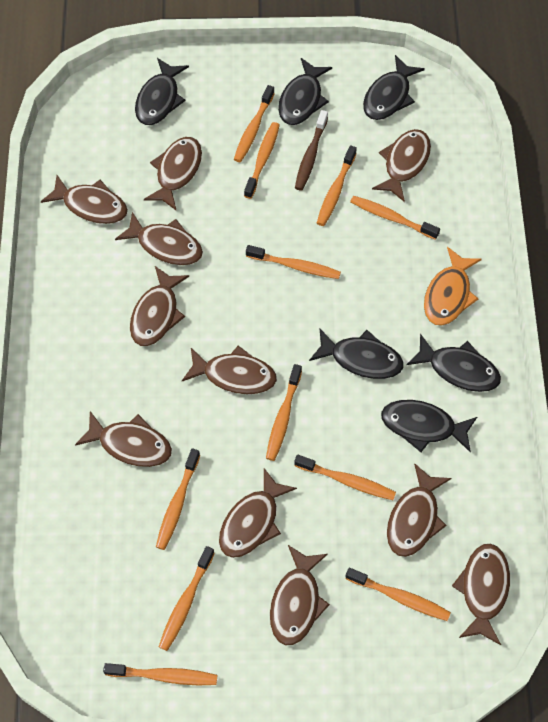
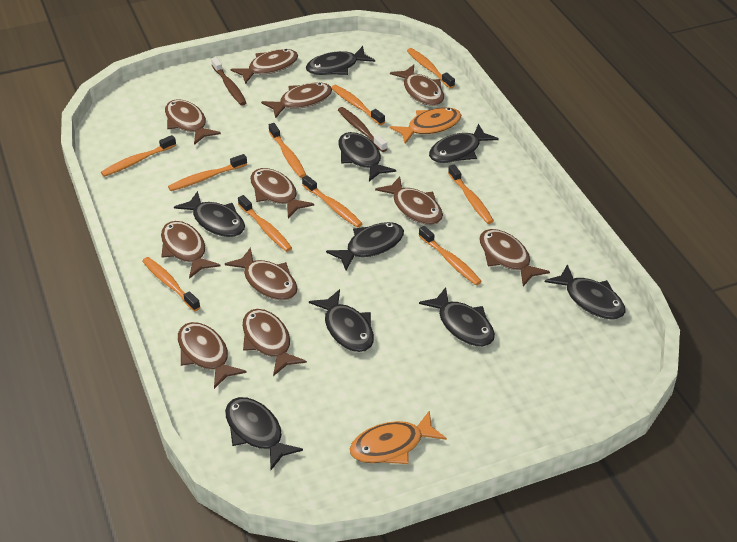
black fish: 6 -> 9
brown toothbrush: 1 -> 2
orange fish: 1 -> 2
orange toothbrush: 11 -> 10

